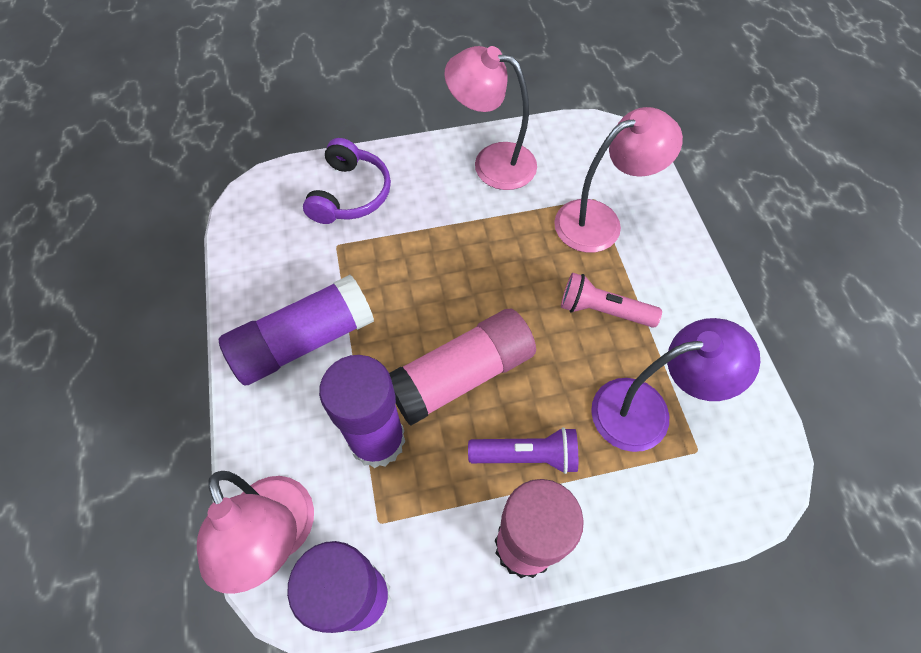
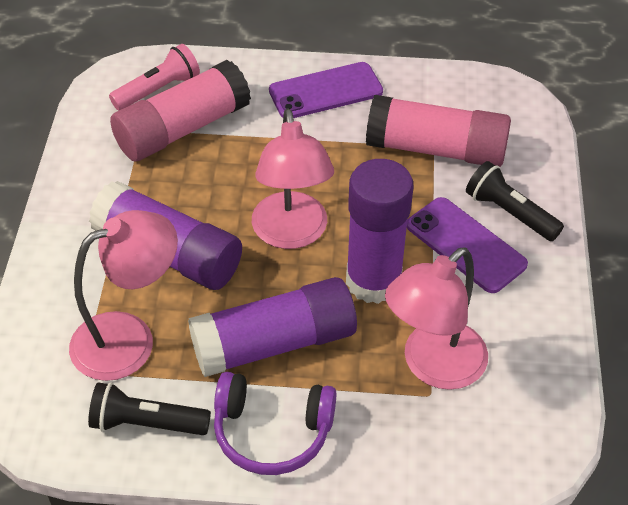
black flashlight: 0 -> 2
purple flashlight: 1 -> 0
purple lamp: 1 -> 0
purple phone: 0 -> 2

